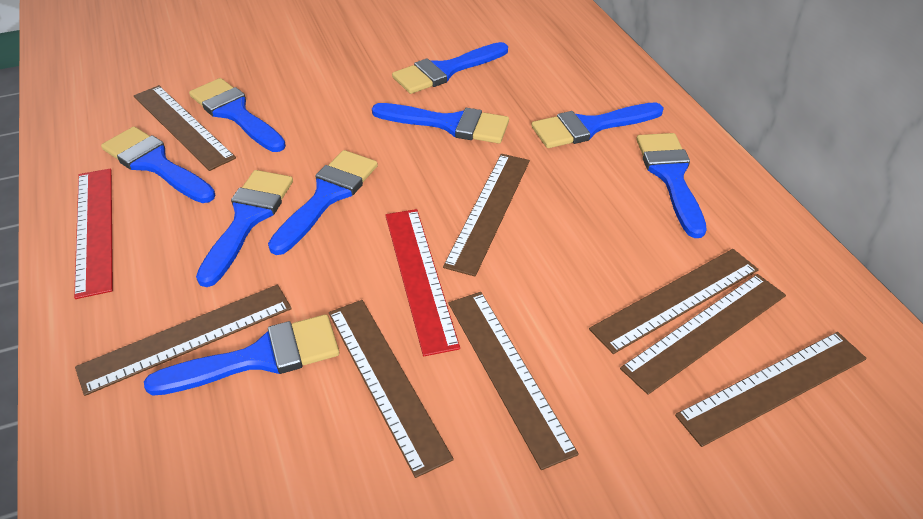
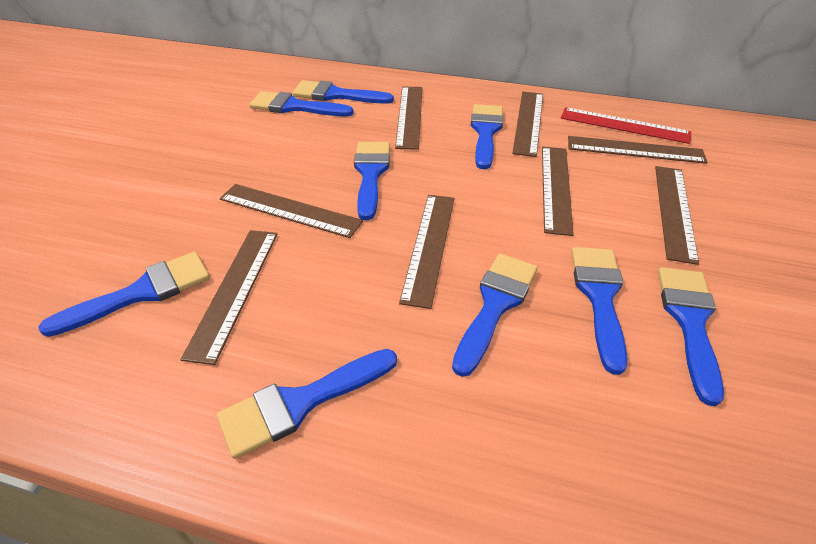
red ruler: 2 -> 1

